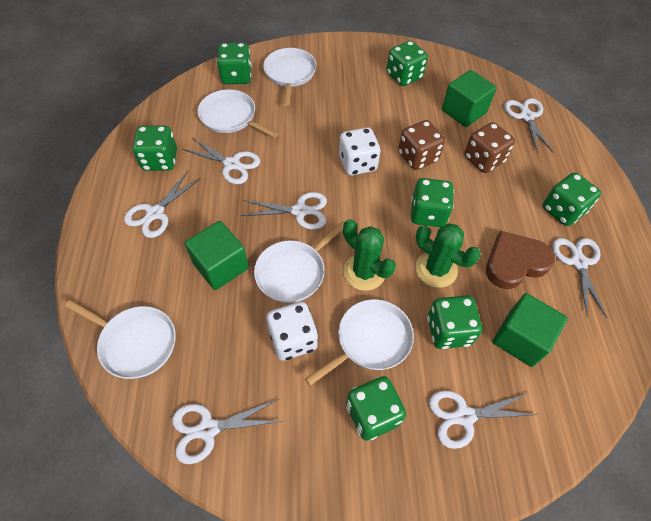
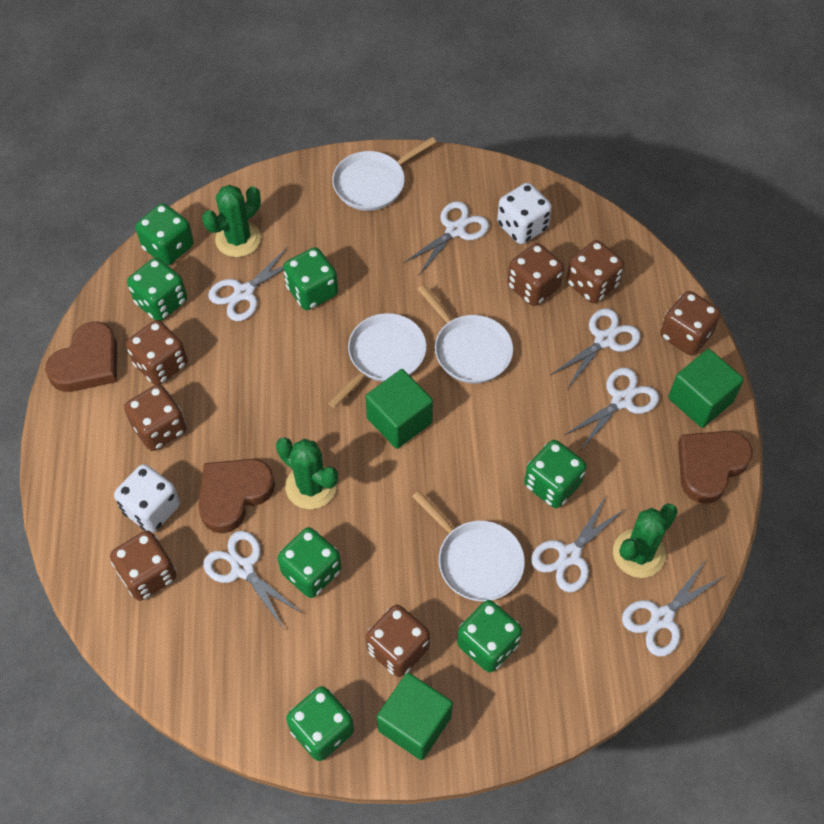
brown dice: 2 -> 7
brown heart: 1 -> 3
green cactus: 2 -> 3
white pan: 5 -> 4

